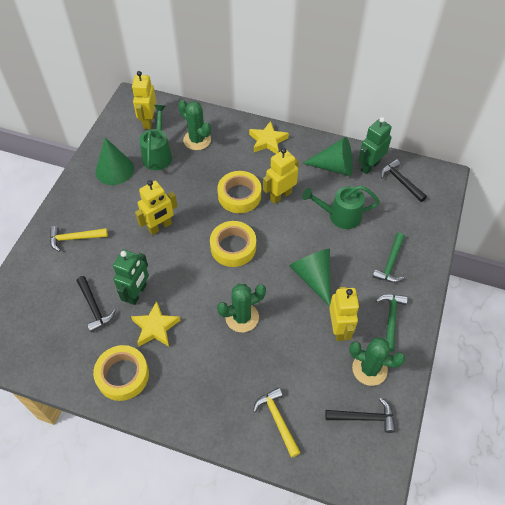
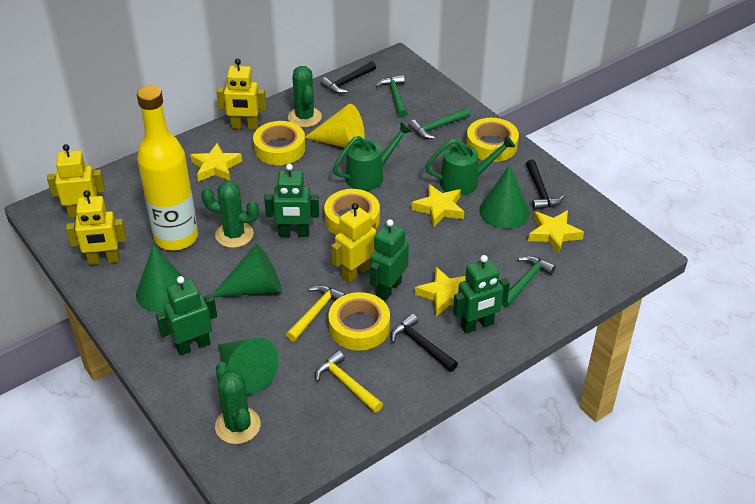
green cone: 3 -> 4
green hammer: 2 -> 3
green robot: 2 -> 4
yellow bottle: 0 -> 1
yellow cone: 0 -> 1
yellow star: 2 -> 4
yellow tape: 3 -> 4

